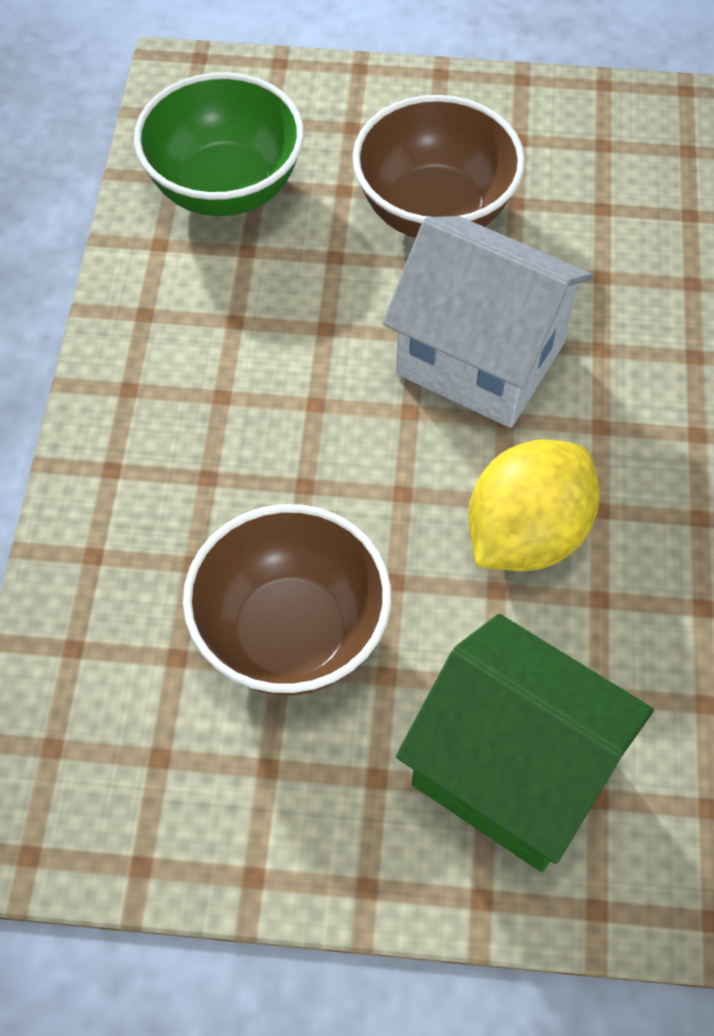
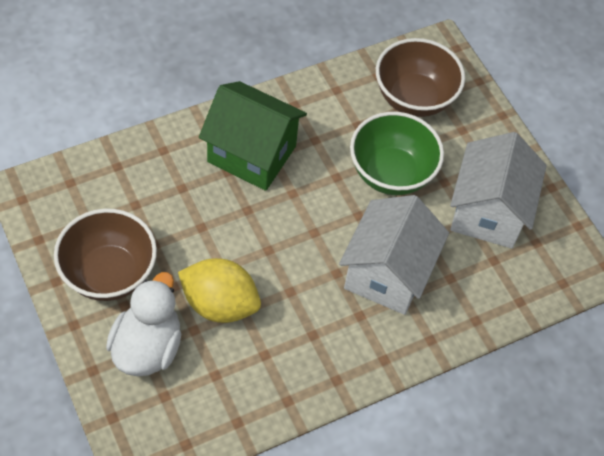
white duck: 0 -> 1
white house: 1 -> 2

